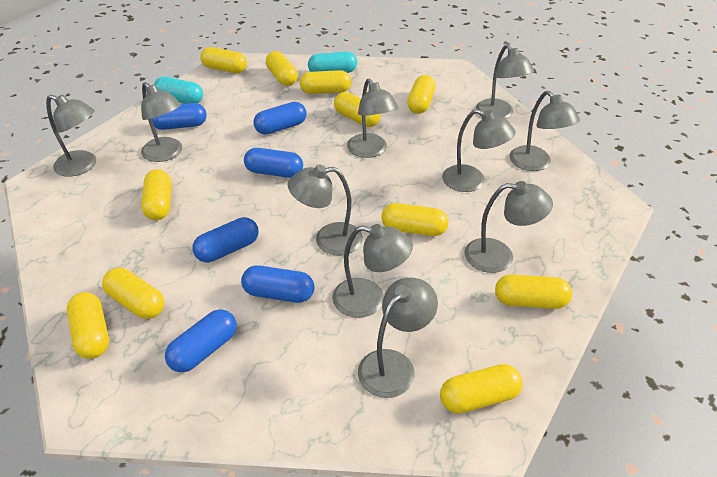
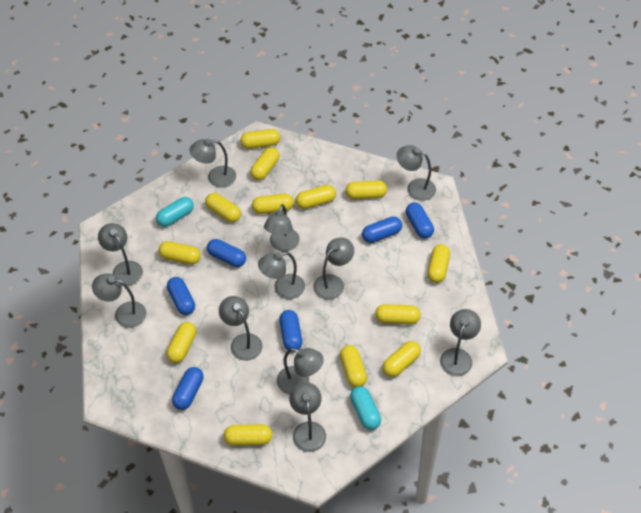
grey lamp: 10 -> 11
yellow capsule: 11 -> 13

